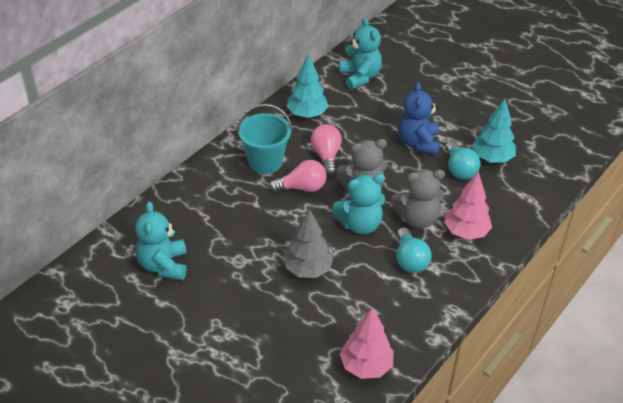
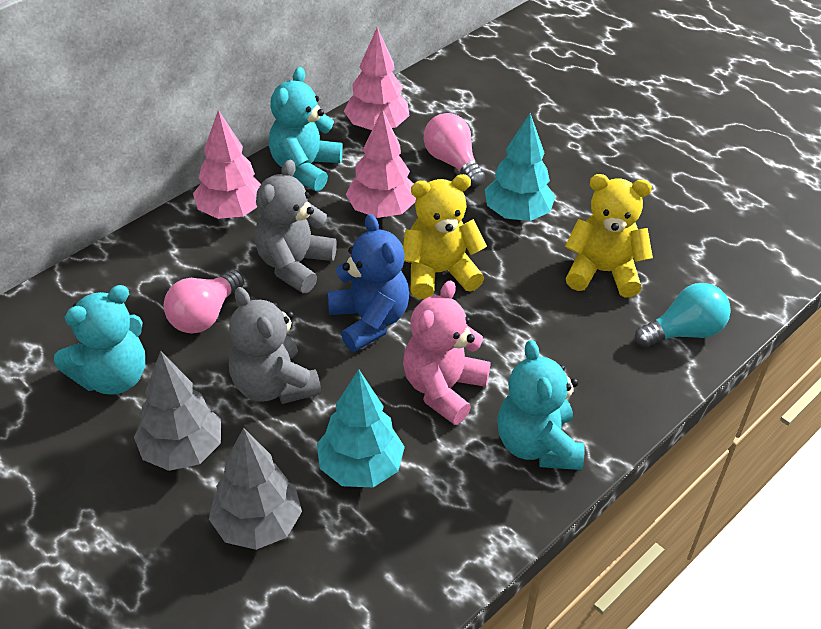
grey tree: 1 -> 2
pink teddy bear: 0 -> 1
pink tree: 2 -> 3
turquoise bucket: 1 -> 0
turquoise light bulb: 2 -> 1
yellow teddy bear: 0 -> 2

